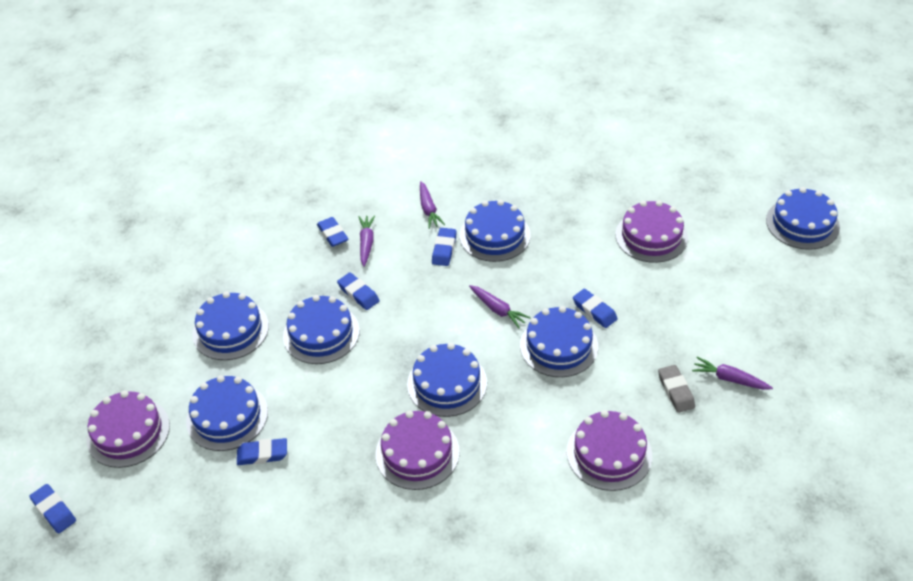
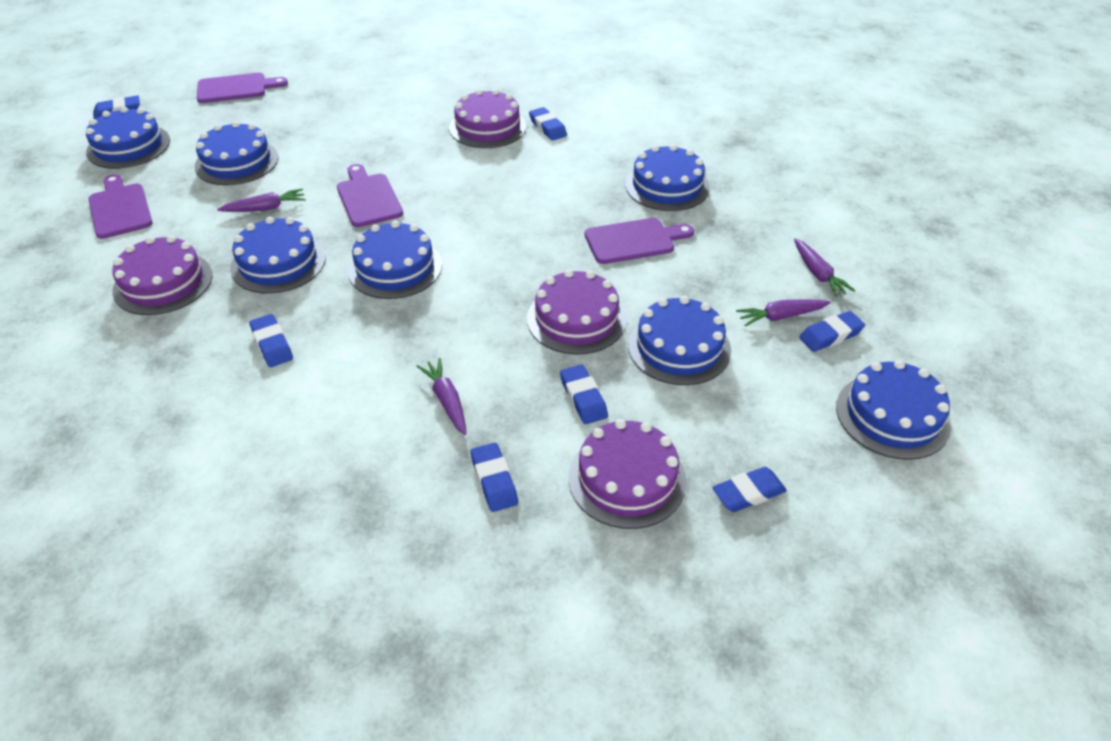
blue eraser: 6 -> 7
grey eraser: 1 -> 0
purple cutting board: 0 -> 4

